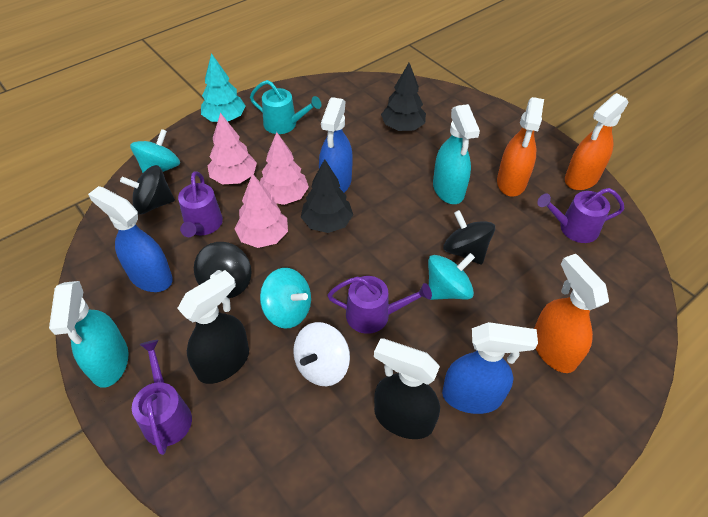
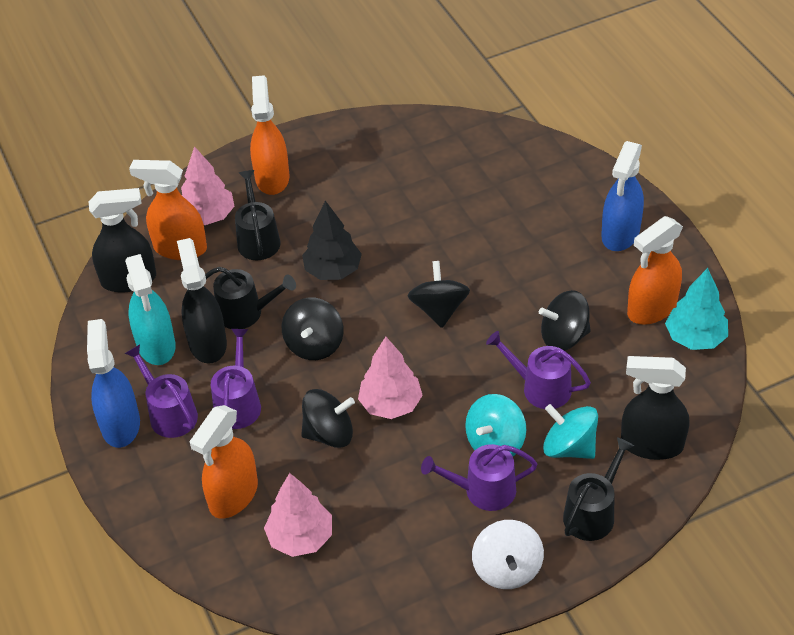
black spinning top: 3 -> 4
black spray bottle: 2 -> 3
black tree: 2 -> 1
black watering can: 0 -> 3
blue spray bottle: 3 -> 2
orange spray bottle: 3 -> 4
turquoise spinning top: 3 -> 2
turquoise spray bottle: 2 -> 1
turquoise watering can: 1 -> 0

